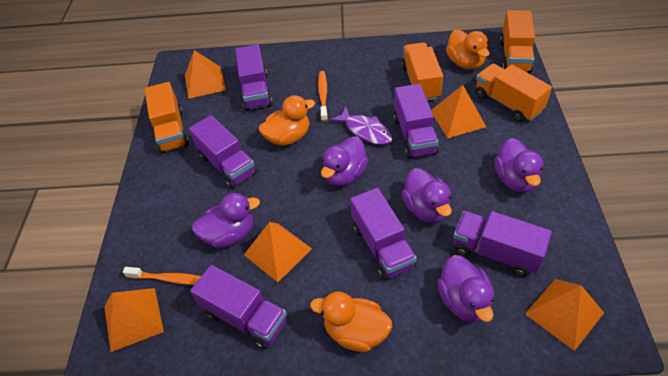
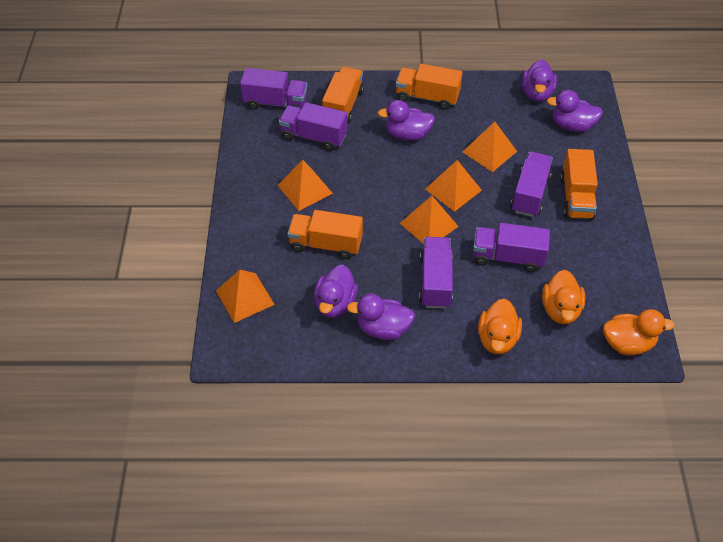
orange toothbrush: 2 -> 0
purple fish: 1 -> 0
purple truck: 6 -> 5

